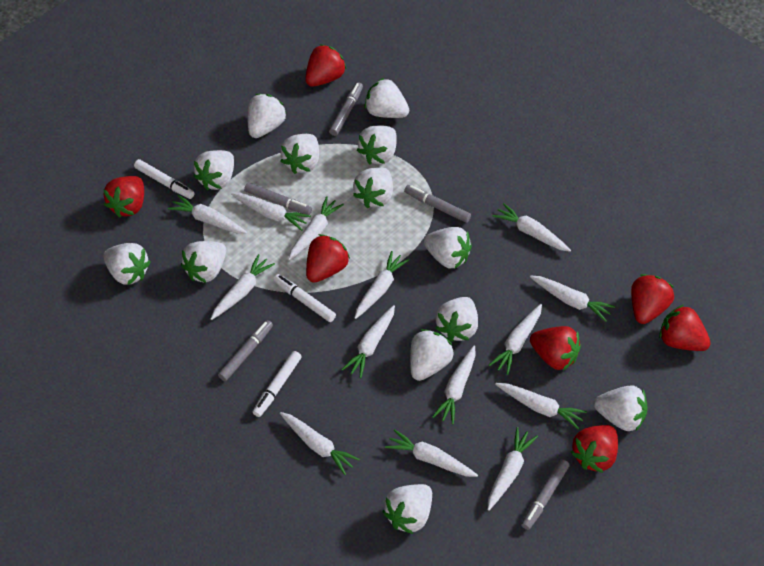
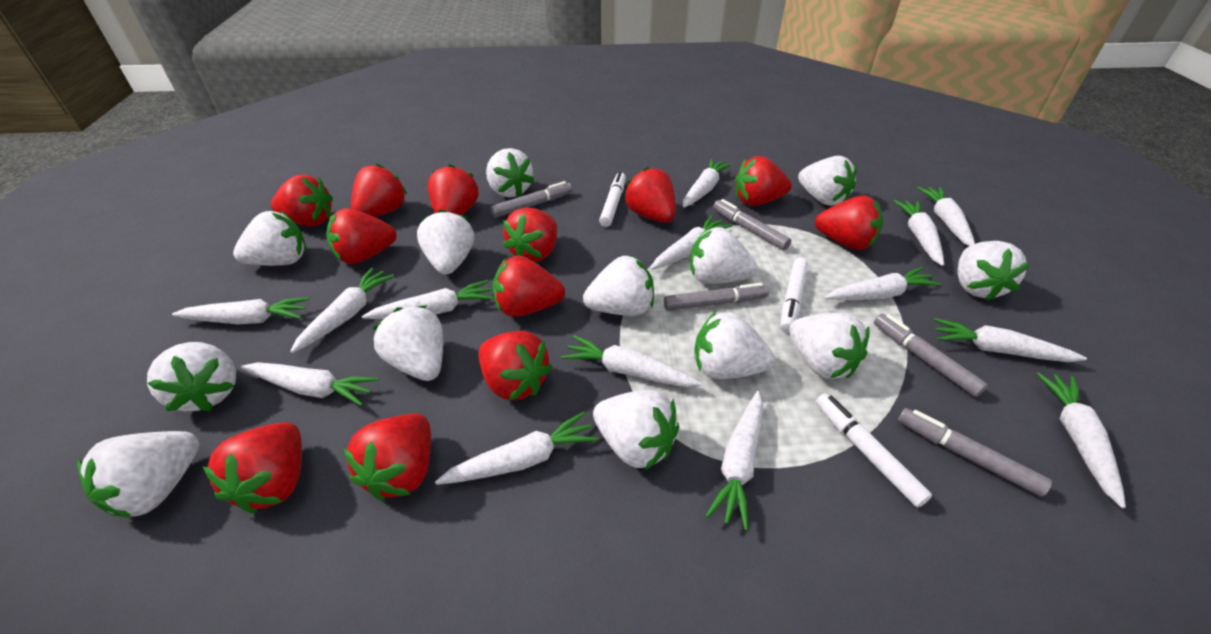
red strawberry: 7 -> 12

